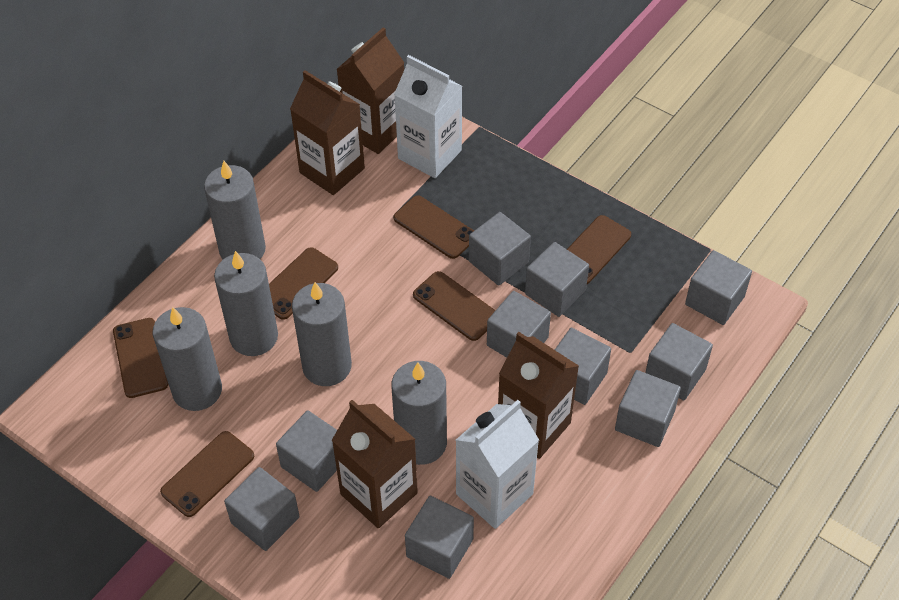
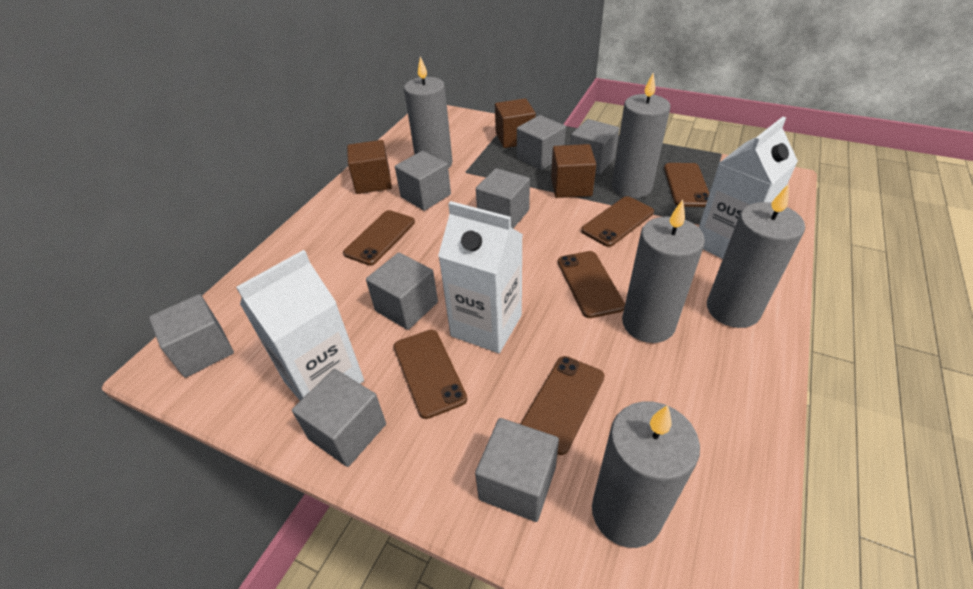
brown carton: 4 -> 0
brown cube: 0 -> 3
grey cube: 10 -> 8
white carton: 2 -> 3

